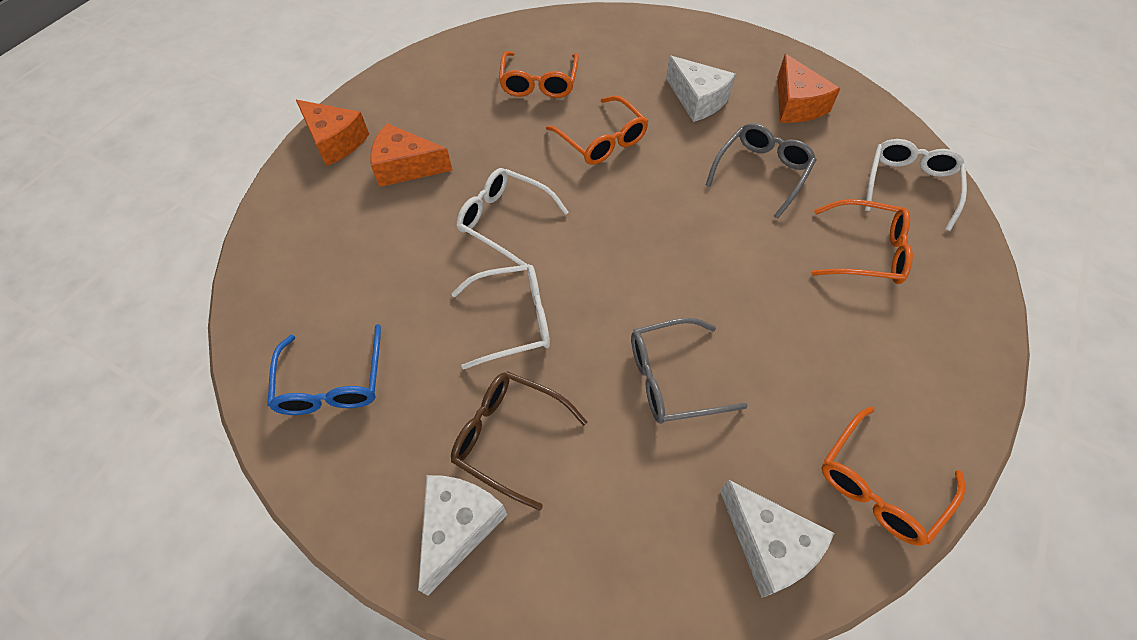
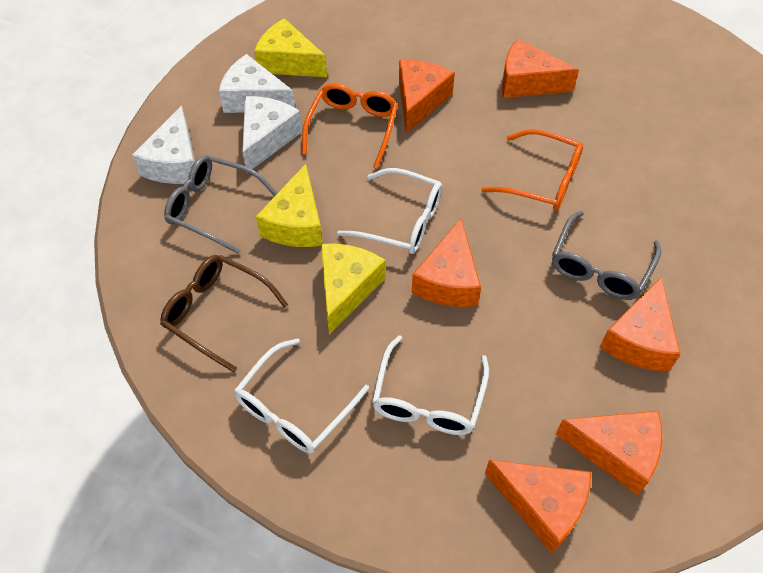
blue glasses: 1 -> 0
orange cheese: 3 -> 6
orange glasses: 4 -> 2
yellow cheese: 0 -> 3

